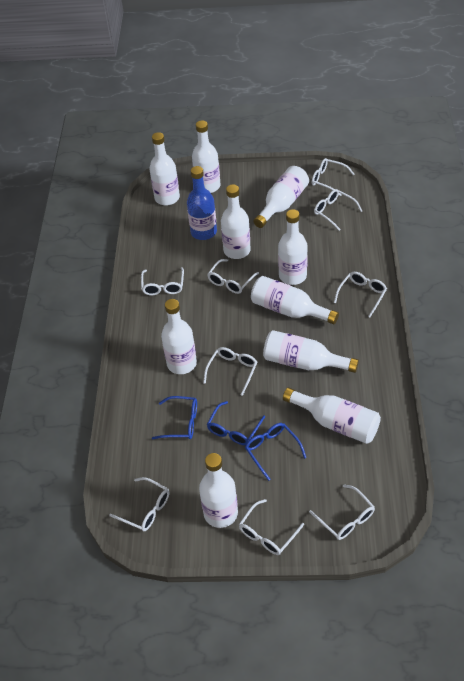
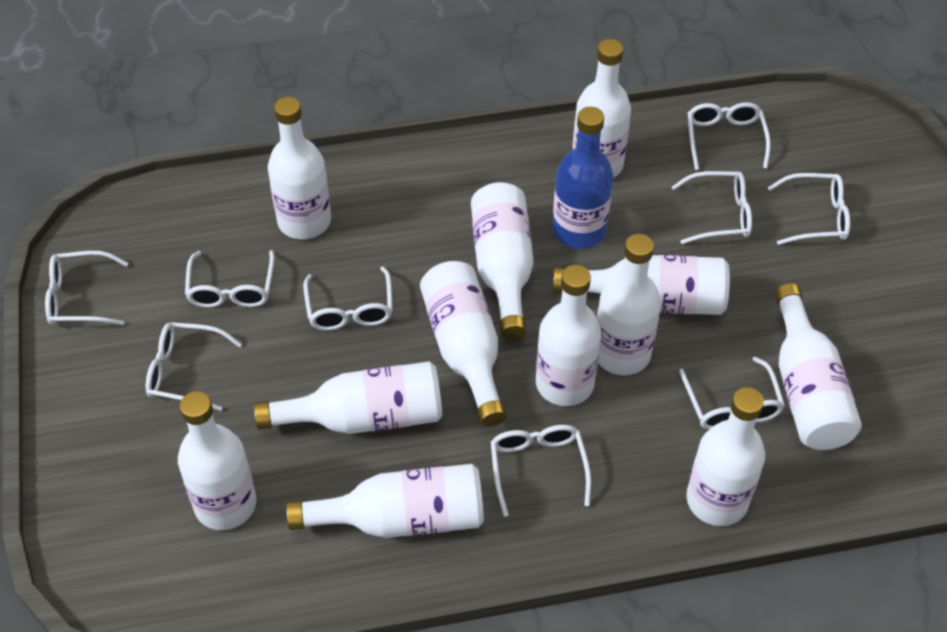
blue glasses: 3 -> 0
white bottle: 10 -> 12

